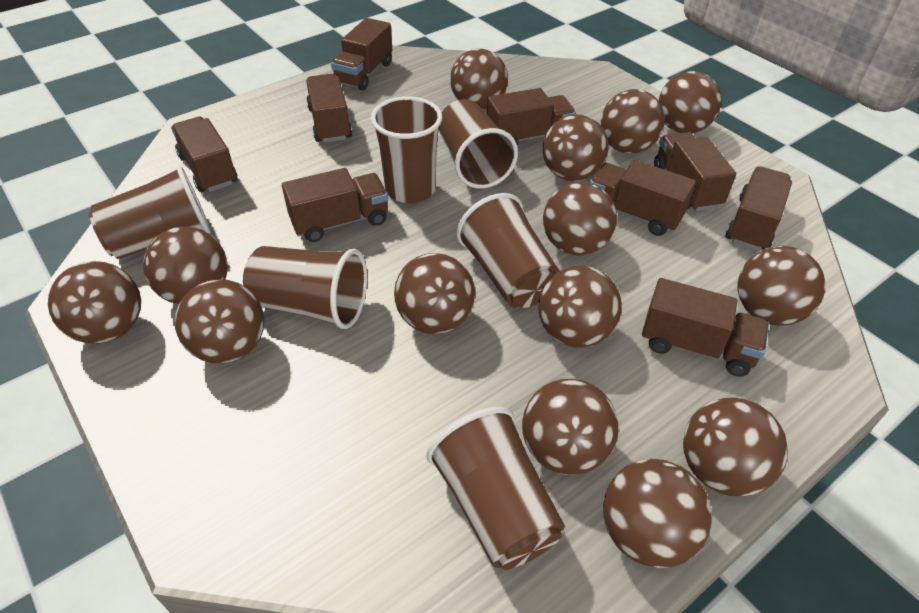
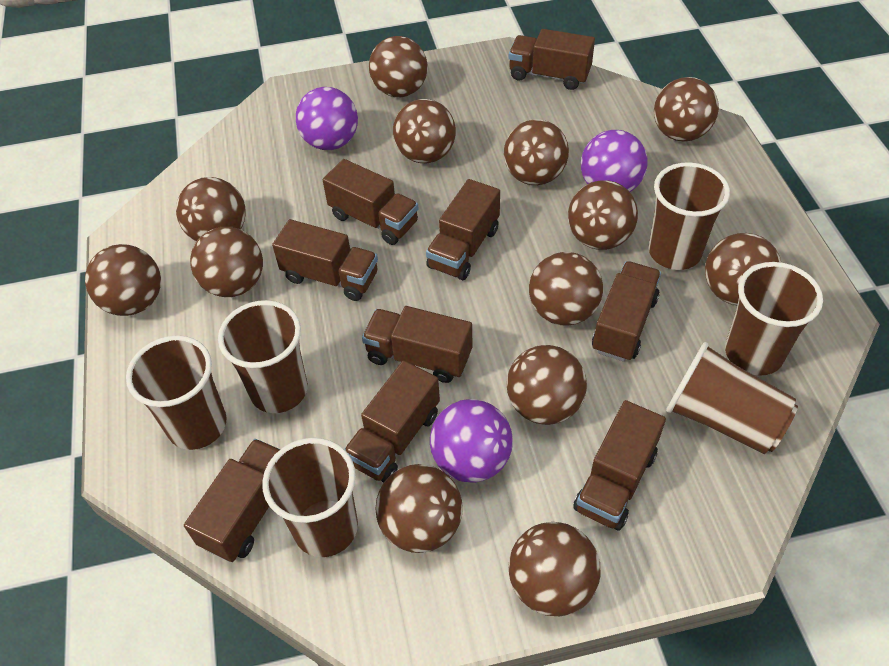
brown ball: 14 -> 13
purple ball: 0 -> 3

